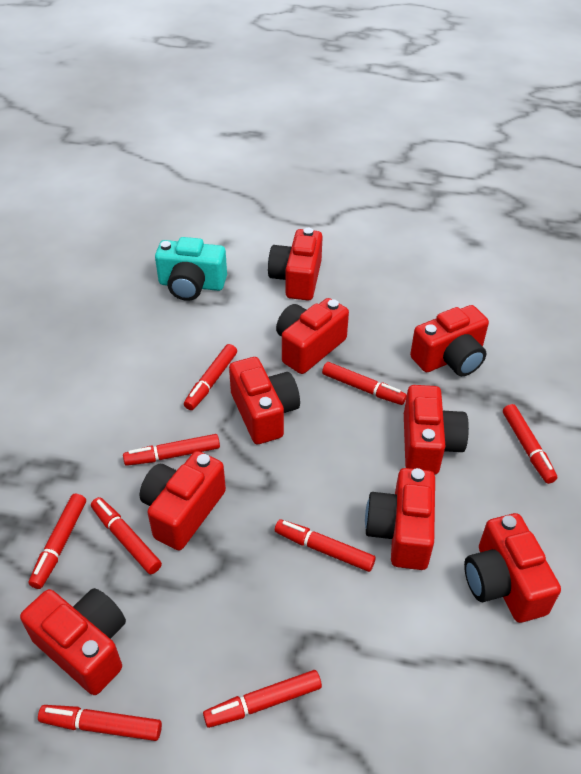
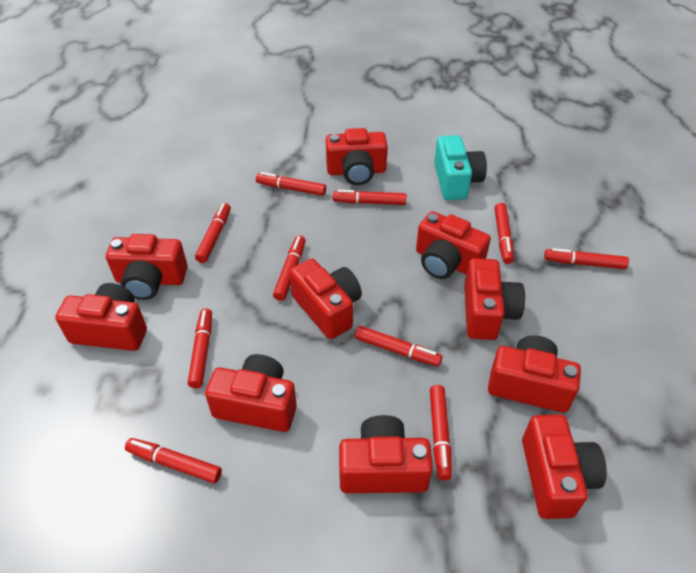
red camera: 9 -> 10
red marker: 9 -> 10

